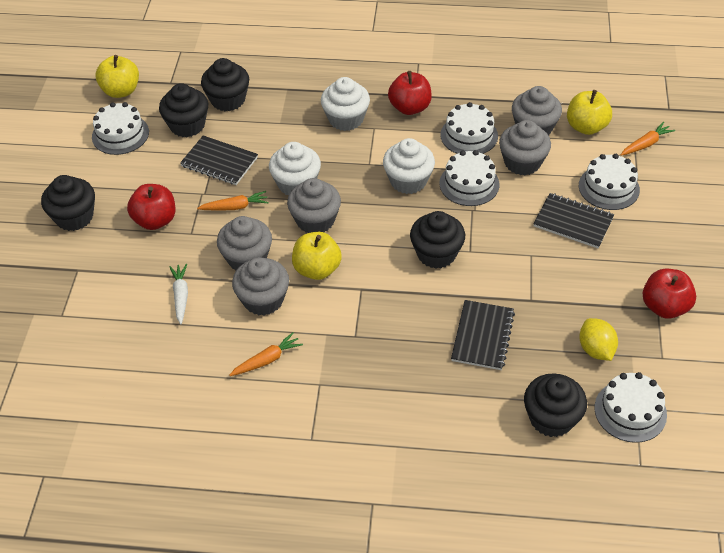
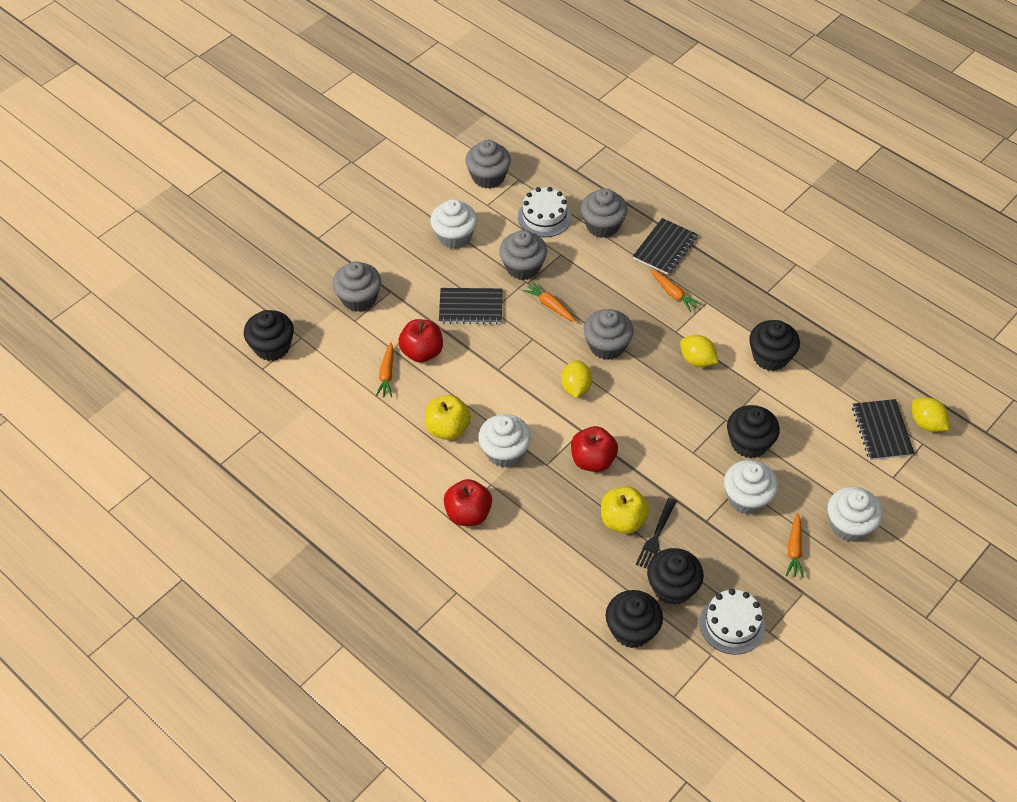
black fork: 0 -> 1
orange carrot: 3 -> 4
white cake: 5 -> 2
white carrot: 1 -> 0
white cupcake: 3 -> 4
yellow apple: 3 -> 2
yellow lemon: 1 -> 3

